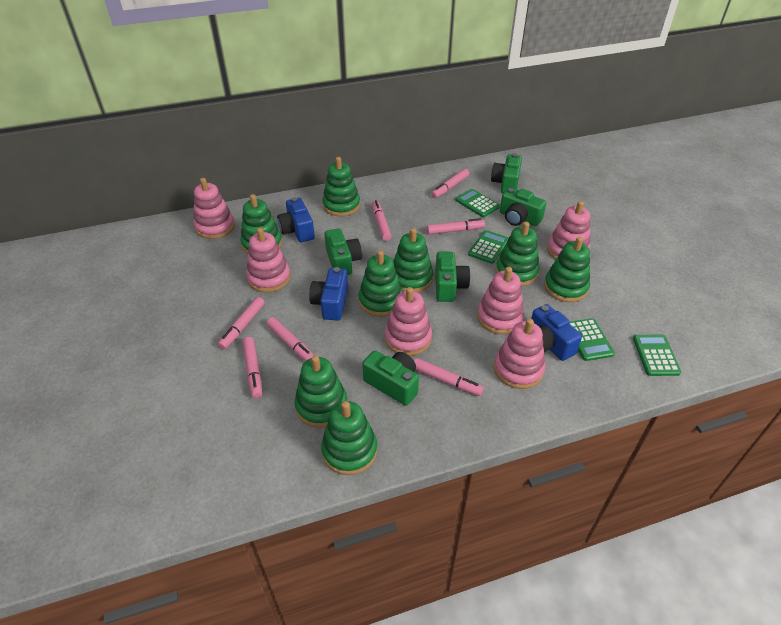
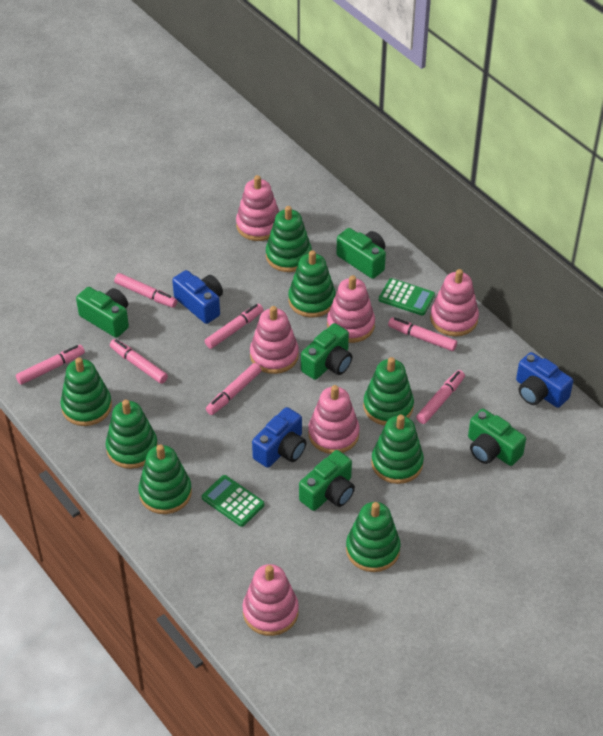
green calculator: 4 -> 2

